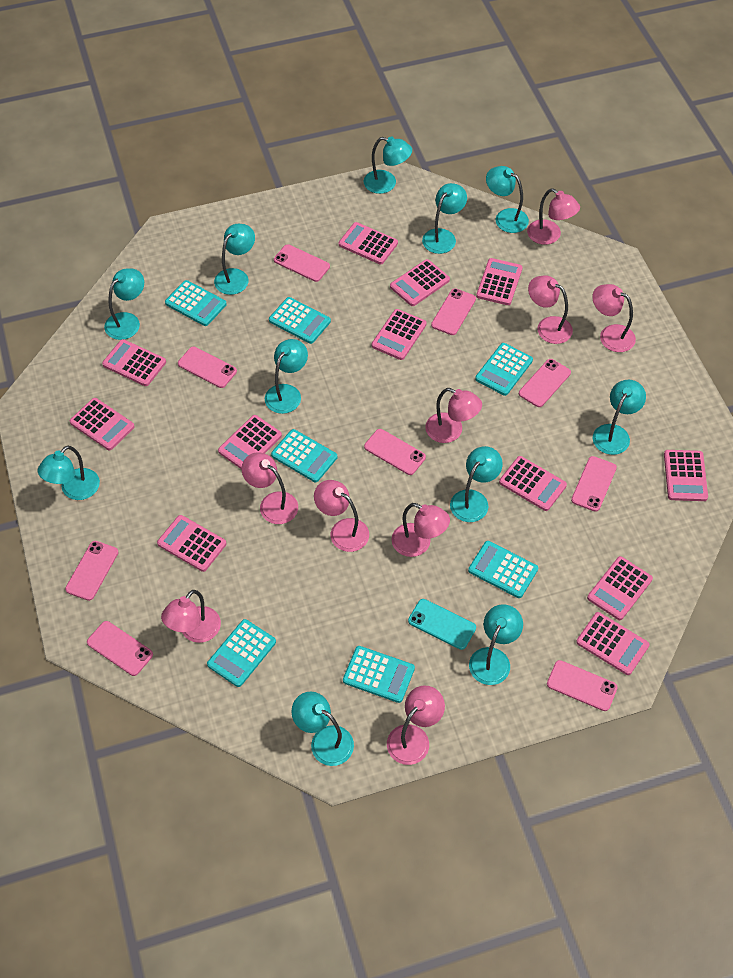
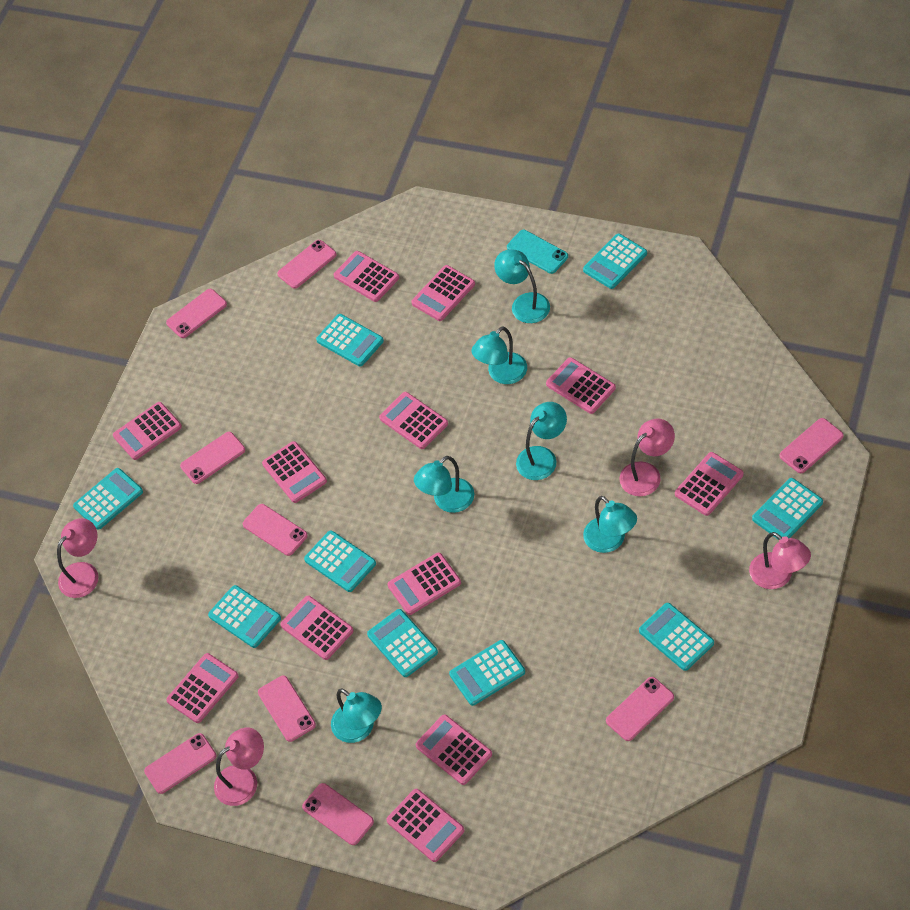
pink lamp: 9 -> 4
turquoise calculator: 7 -> 9
turquoise lamp: 11 -> 6

